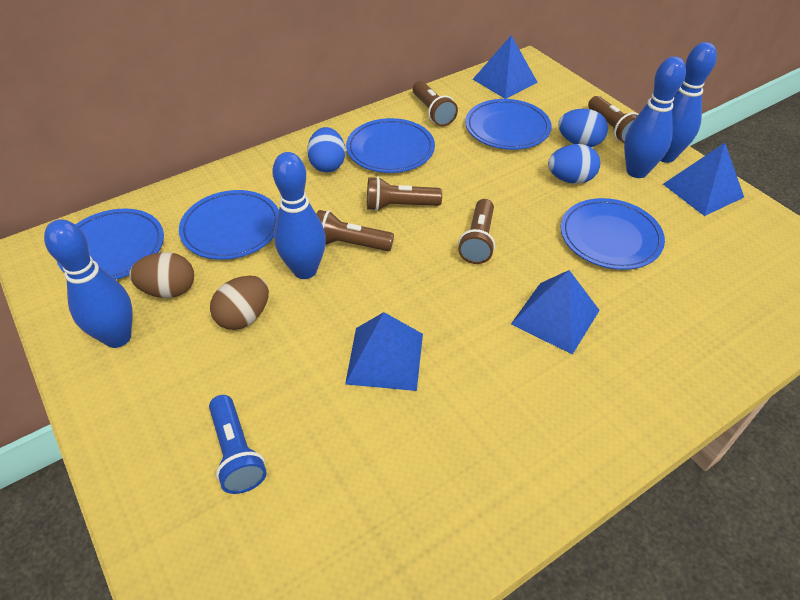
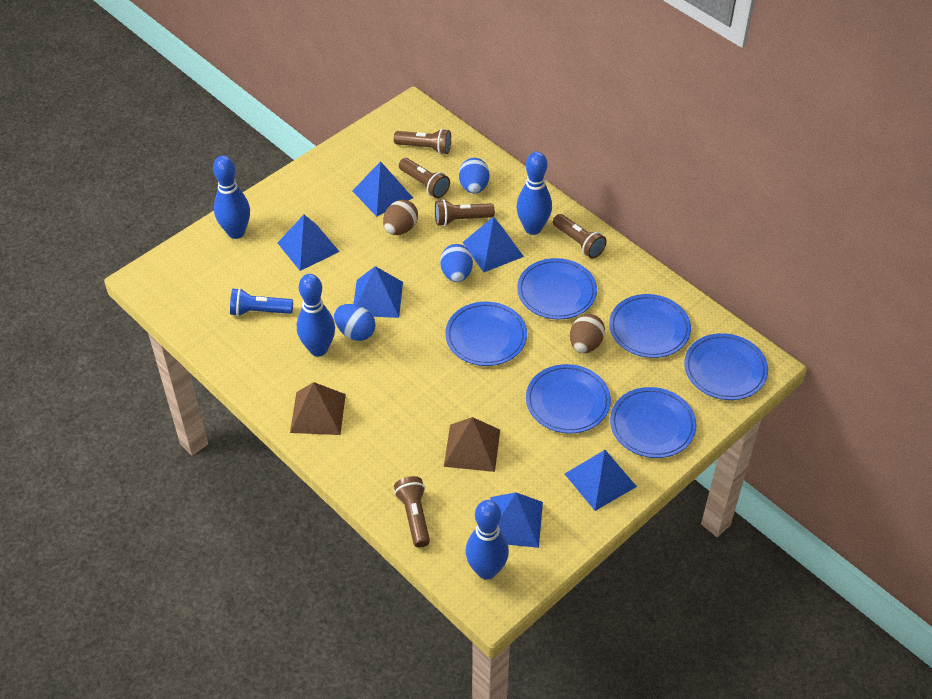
blue plate: 5 -> 6
blue pyramid: 4 -> 6
brown pyramid: 0 -> 2

